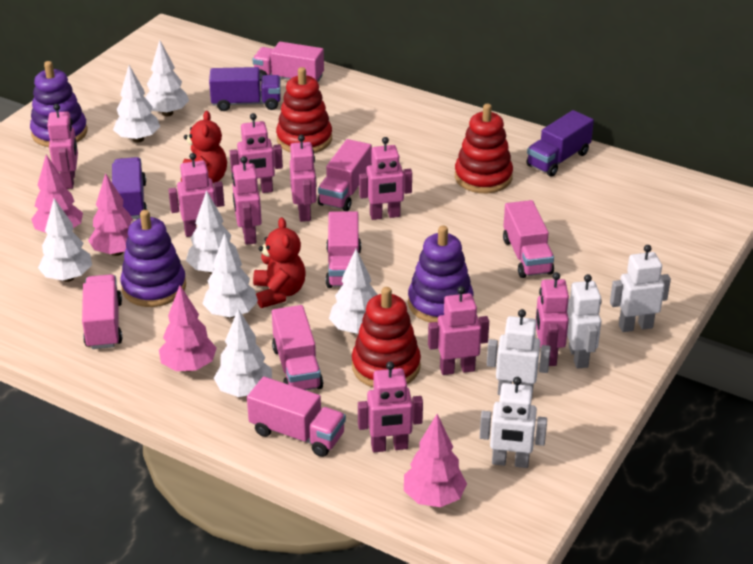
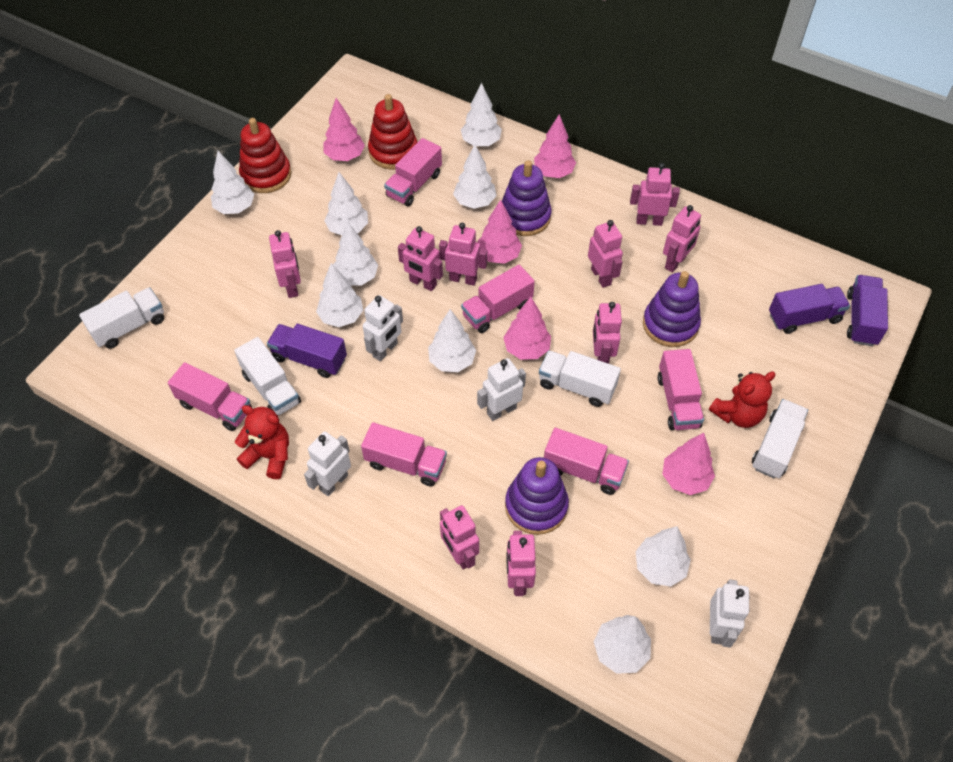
pink tree: 4 -> 5
pink truck: 7 -> 6
red stacking toy: 3 -> 2
white tree: 7 -> 9
white truck: 0 -> 4

